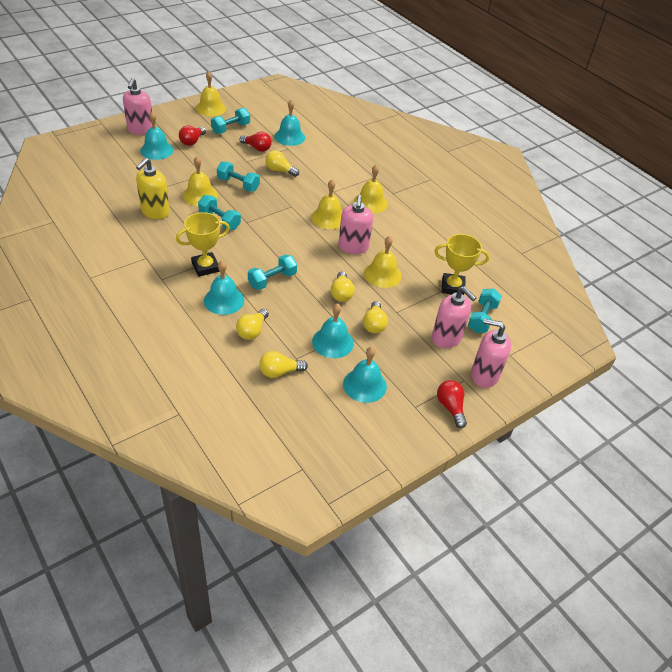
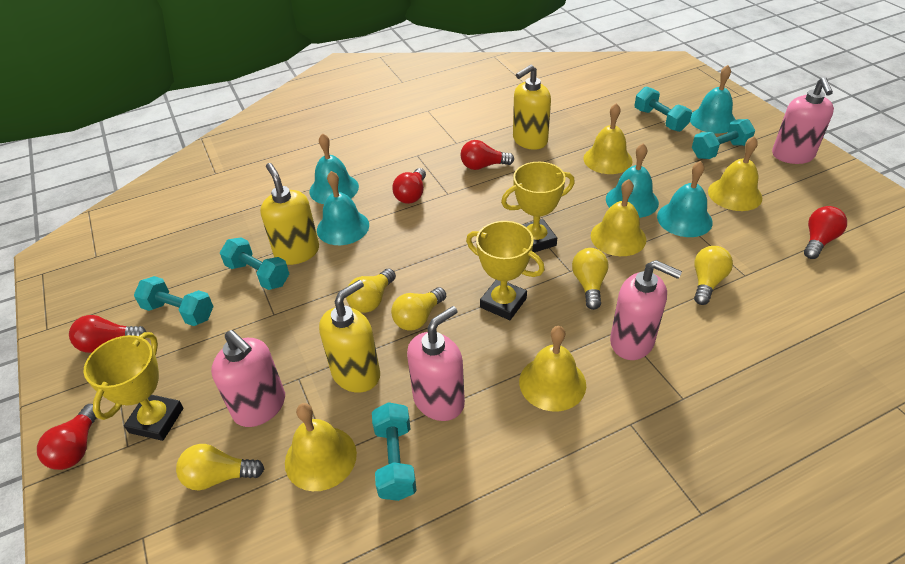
red light bulb: 3 -> 5
yellow soap dispenser: 1 -> 3
yellow trophy: 2 -> 3

